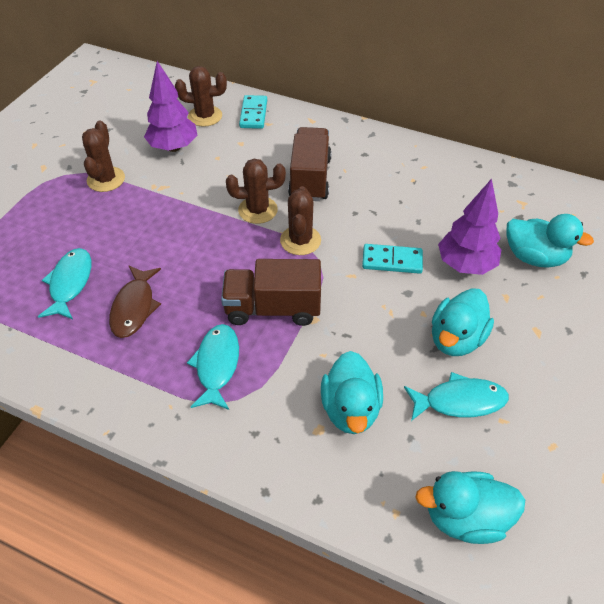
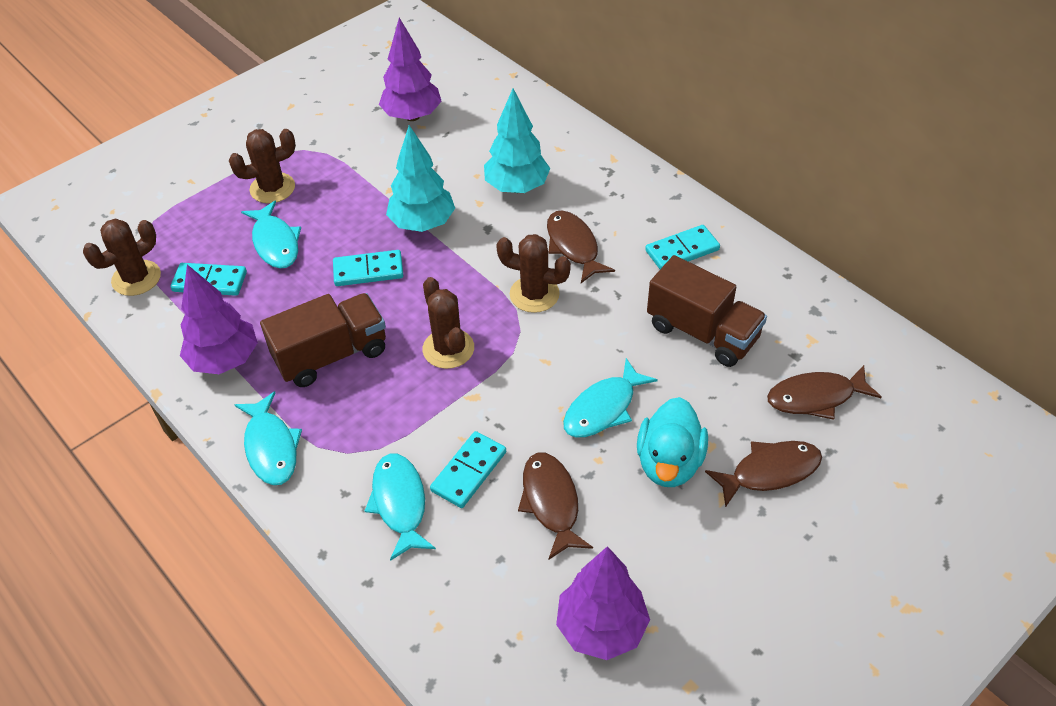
brown fish: 1 -> 4
purple tree: 2 -> 3
turquoise domino: 2 -> 4
turquoise duck: 4 -> 1
turquoise fish: 3 -> 4
turquoise tree: 0 -> 2

